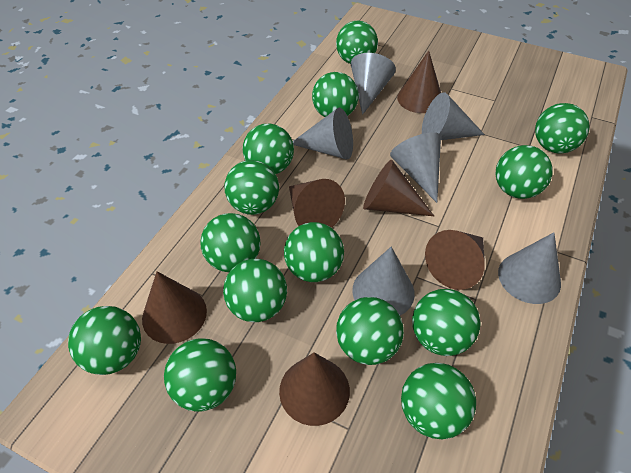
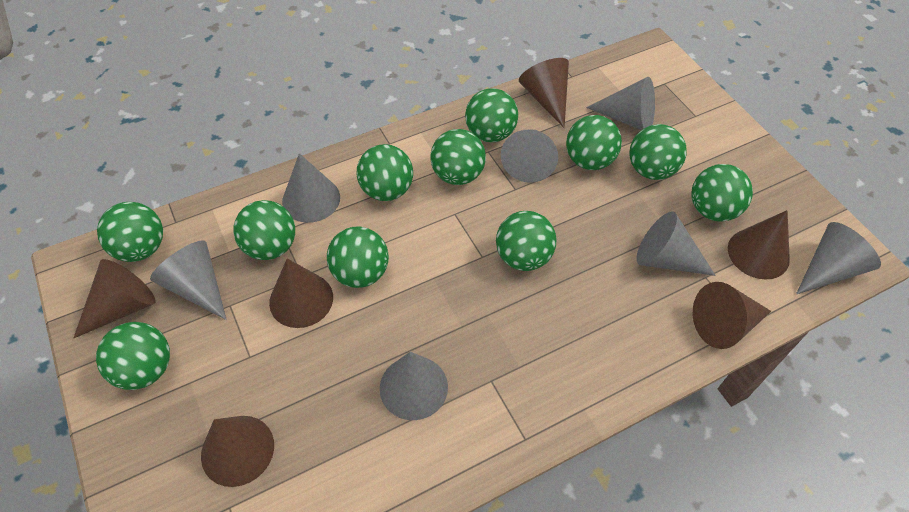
green ball: 14 -> 11
grey cone: 6 -> 7

